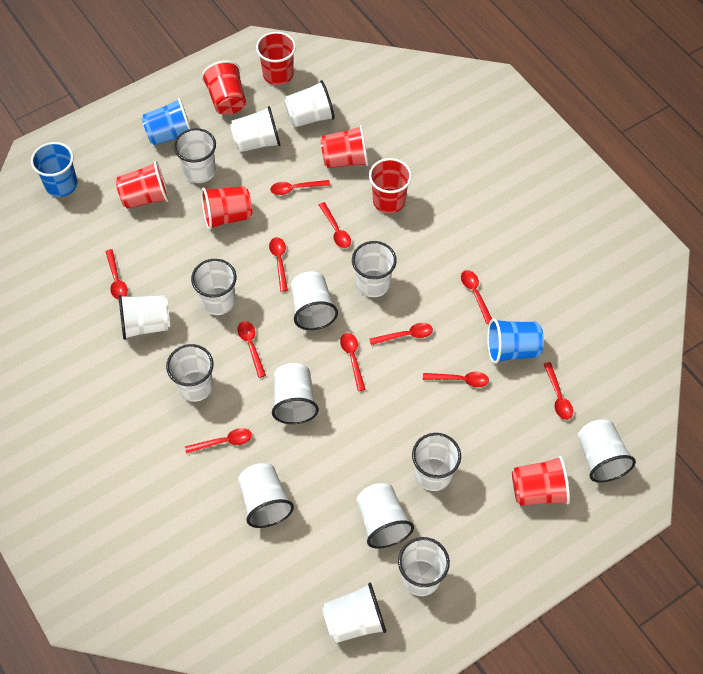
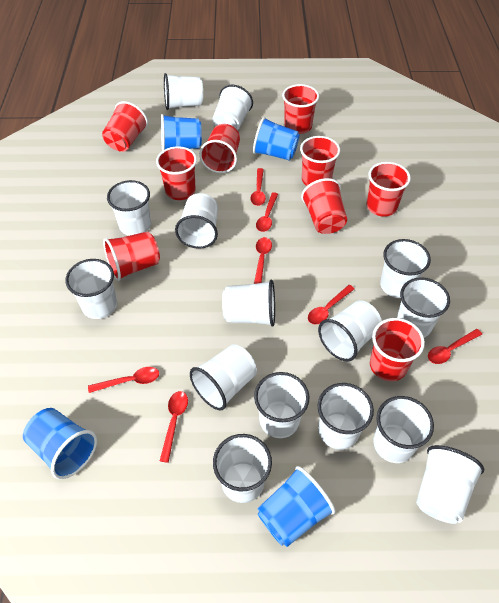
blue cup: 3 -> 4
red cup: 7 -> 9
red spoon: 11 -> 7

